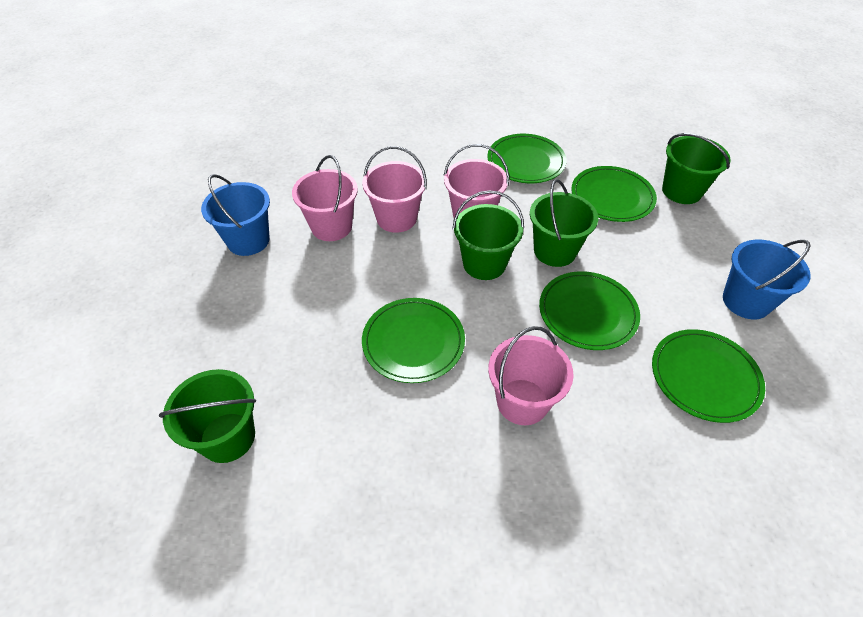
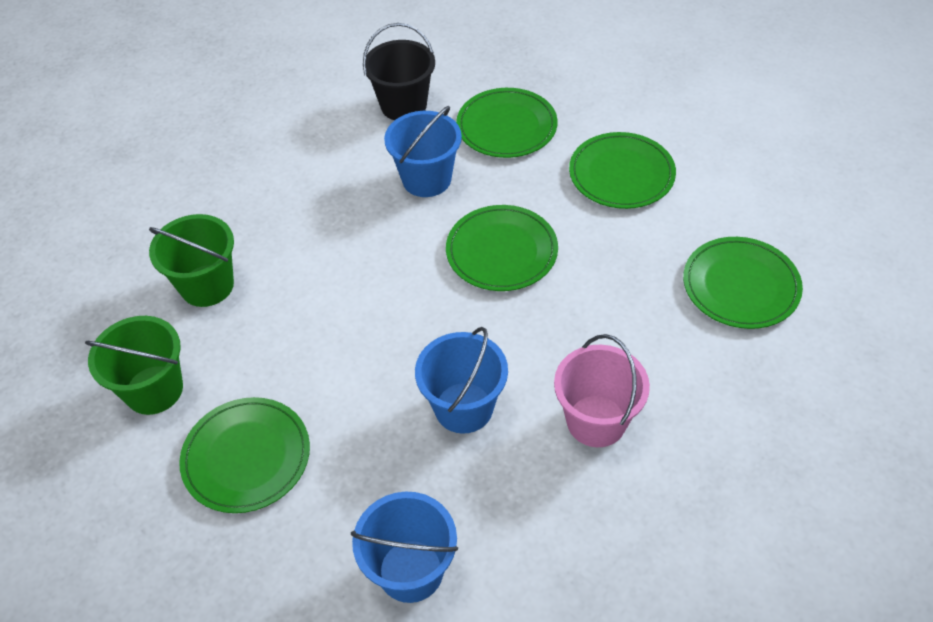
black bucket: 0 -> 1
blue bucket: 2 -> 3
green bucket: 4 -> 2
pink bucket: 4 -> 1

